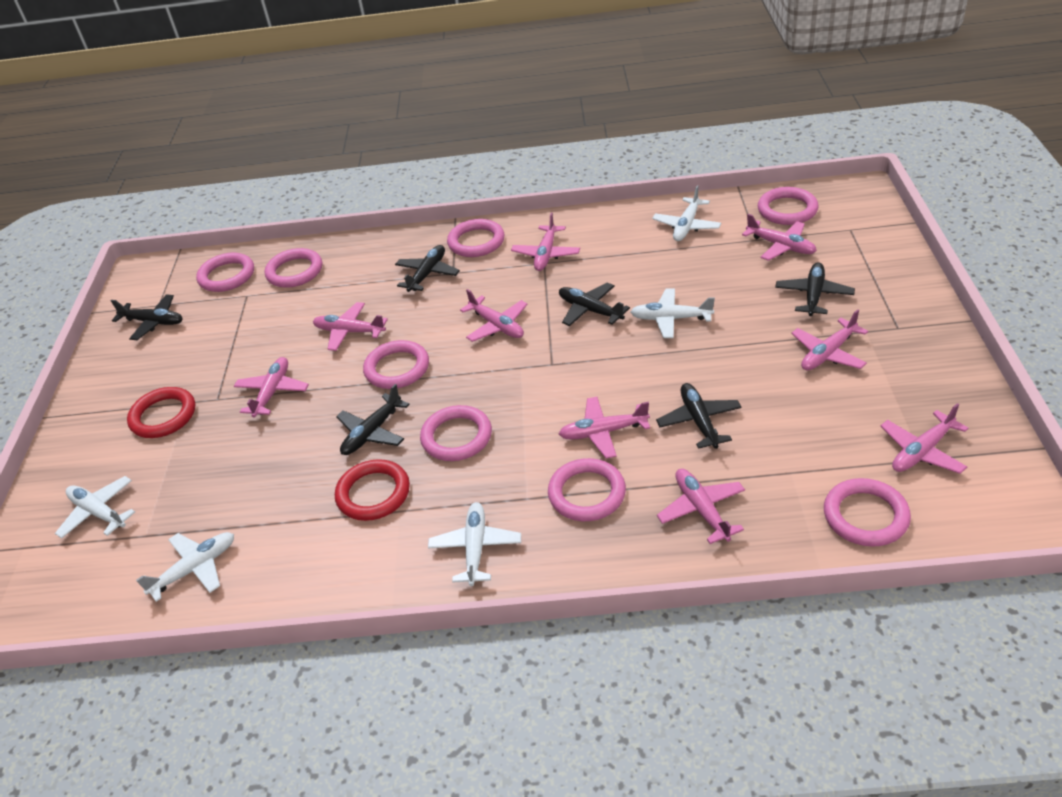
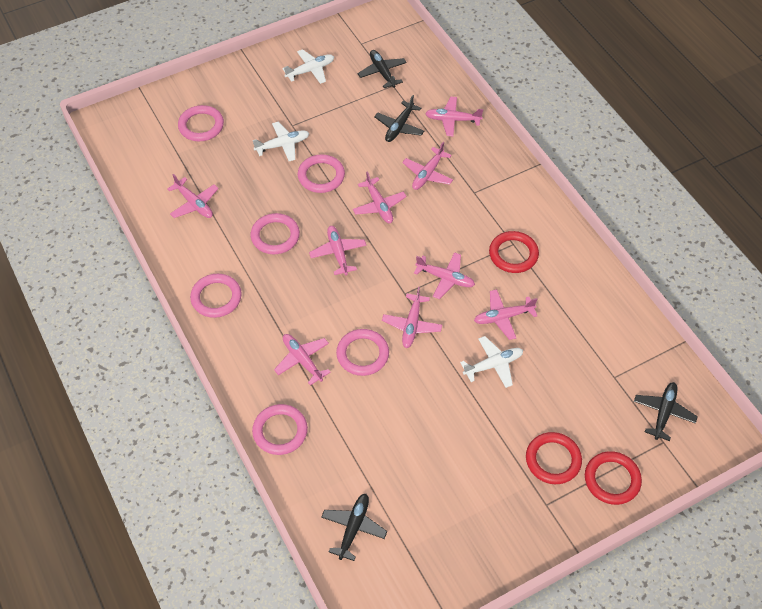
black plane: 6 -> 4
pink ring: 8 -> 6
red ring: 2 -> 3
white plane: 5 -> 3

